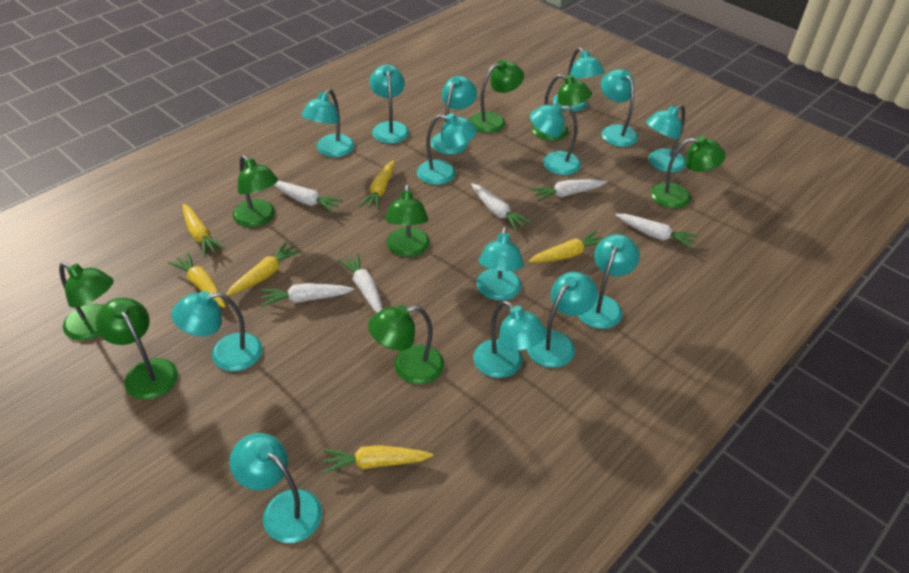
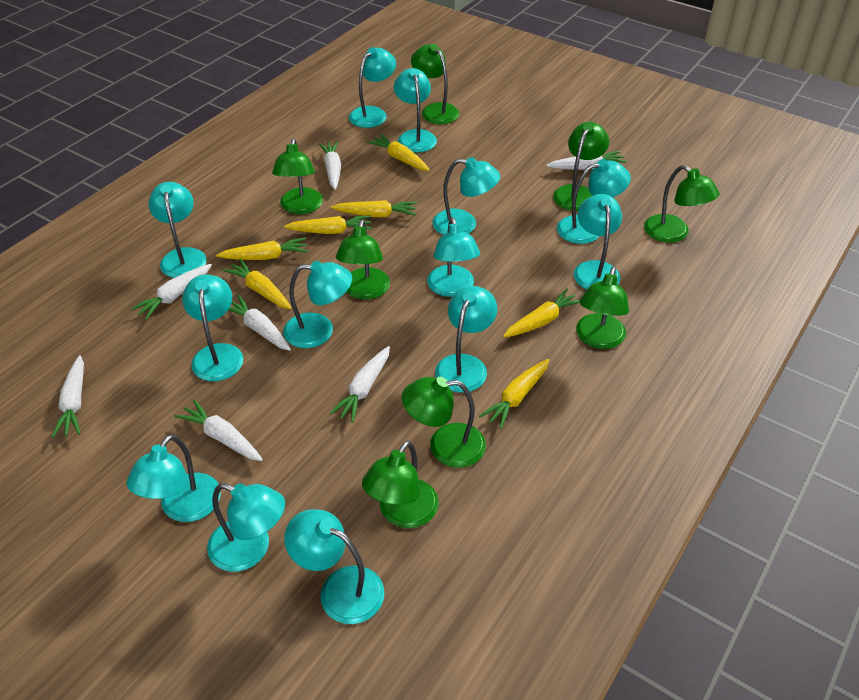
turquoise lamp: 14 -> 13
white carrot: 6 -> 7
yellow carrot: 6 -> 7

